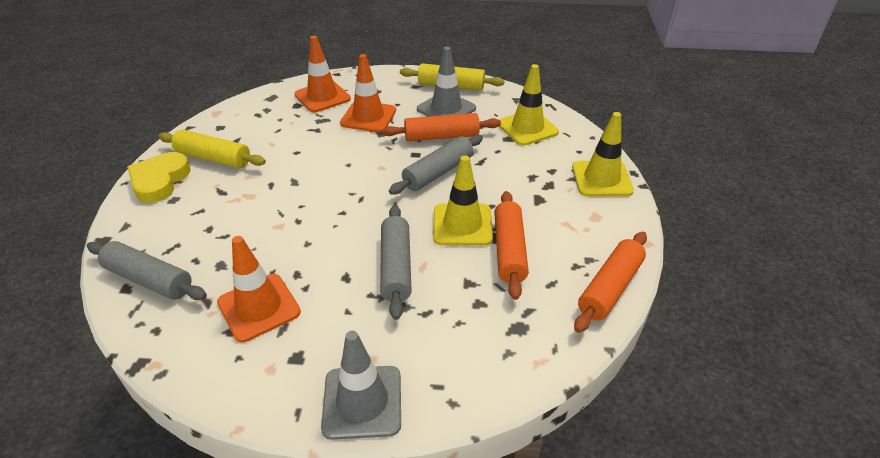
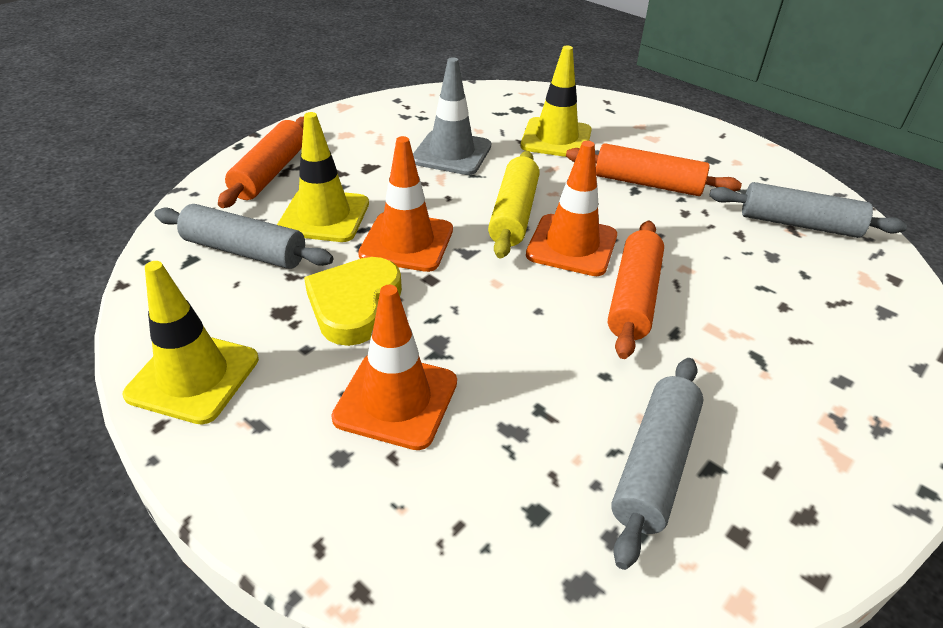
grey traffic cone: 2 -> 1
yellow rolling pin: 2 -> 1

